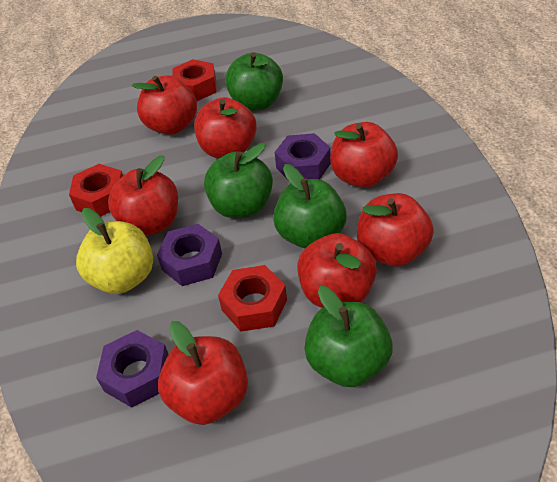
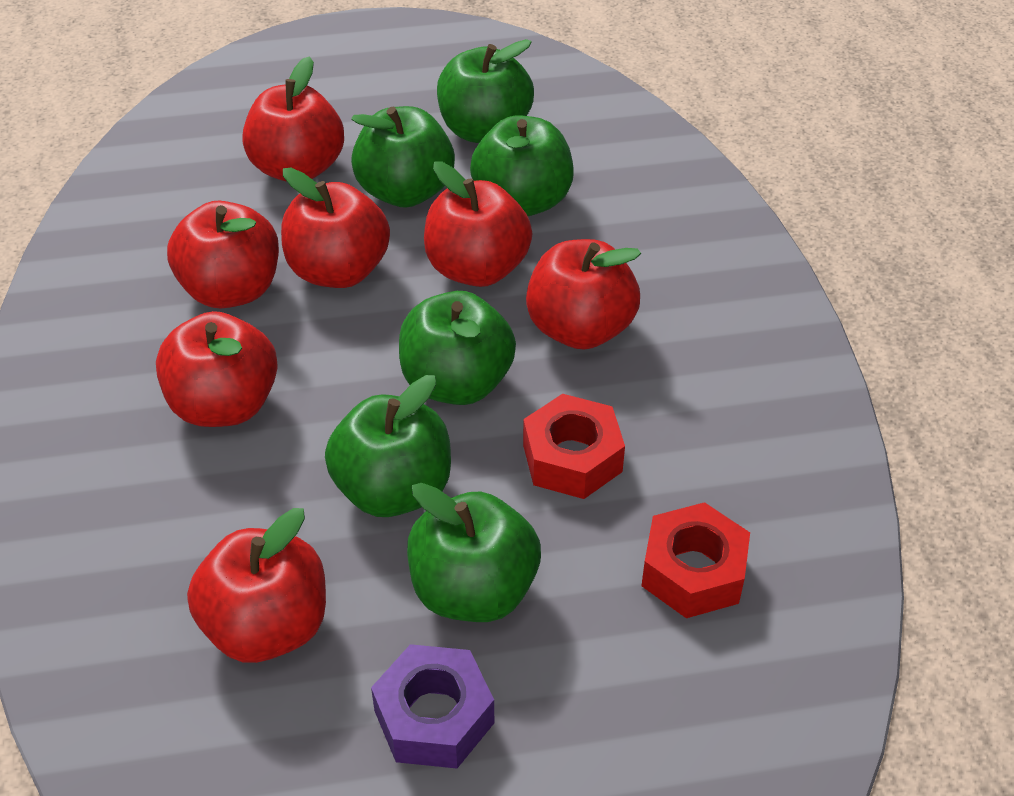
green apple: 4 -> 6
purple nut: 3 -> 1
red nut: 3 -> 2
yellow apple: 1 -> 0

